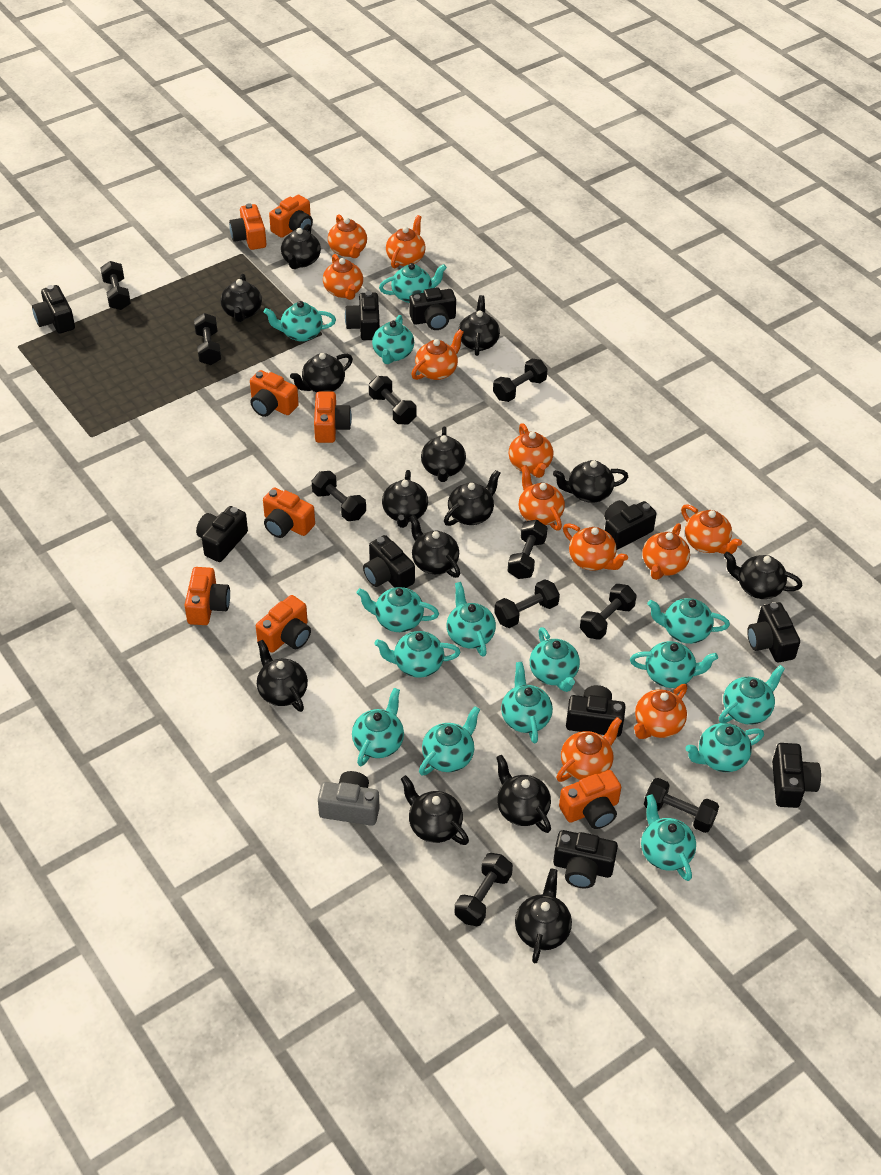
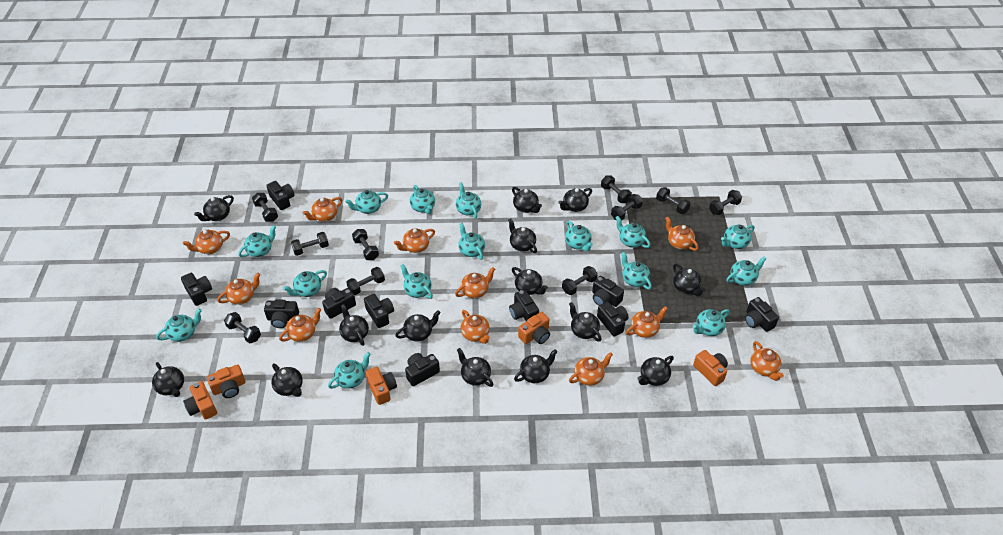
grey camera: 1 -> 0
orange camera: 8 -> 5

